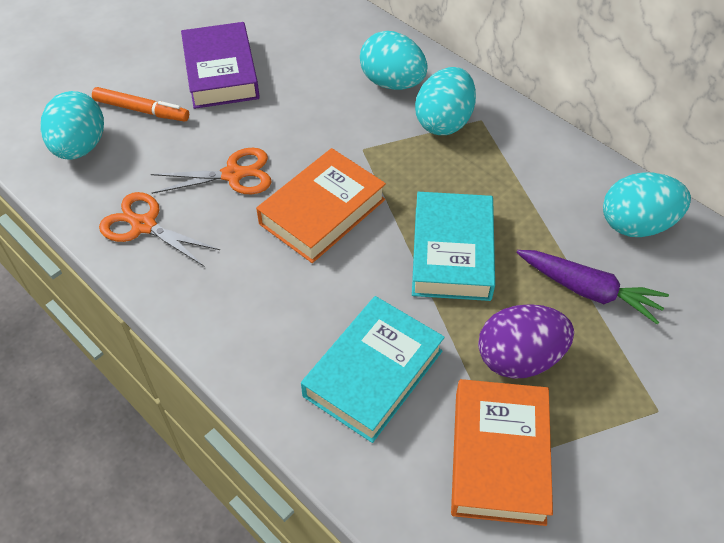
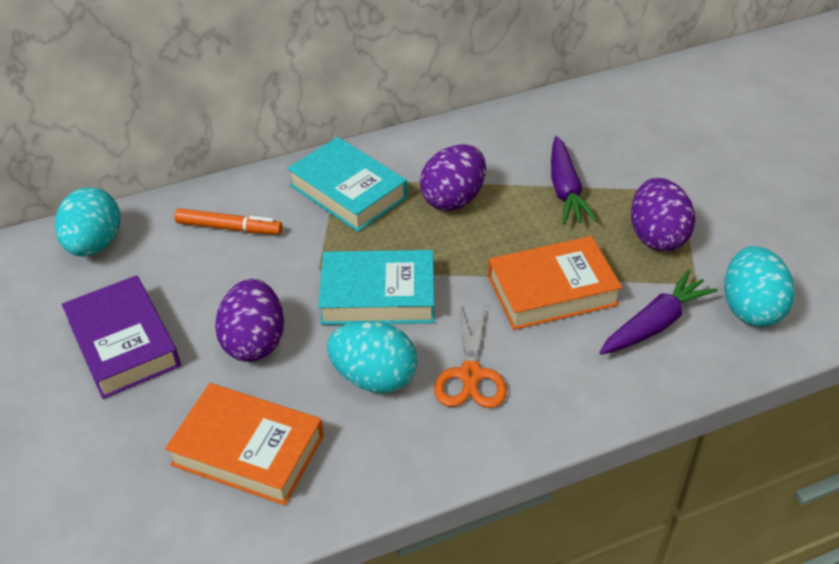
orange scissors: 2 -> 1
purple carrot: 1 -> 2
purple egg: 1 -> 3
turquoise egg: 4 -> 3

